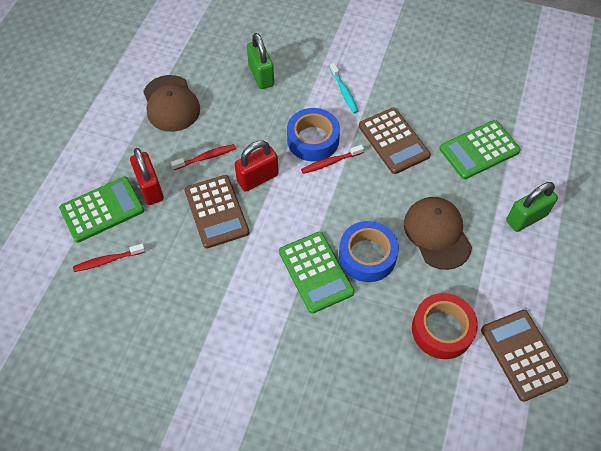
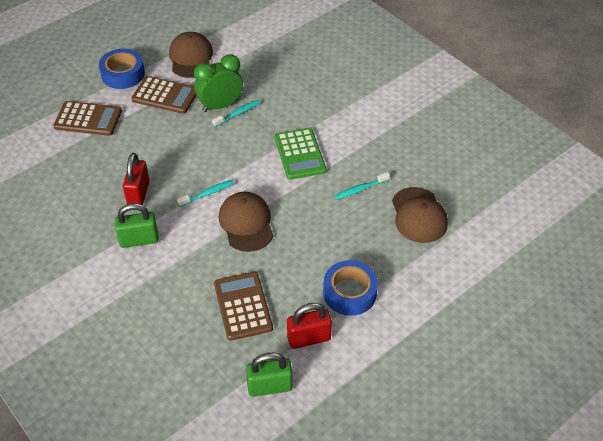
brown cap: 2 -> 3
green calculator: 3 -> 1
green clock: 0 -> 1
red tape: 1 -> 0
red toothbrush: 3 -> 0
turquoise toothbrush: 1 -> 3

